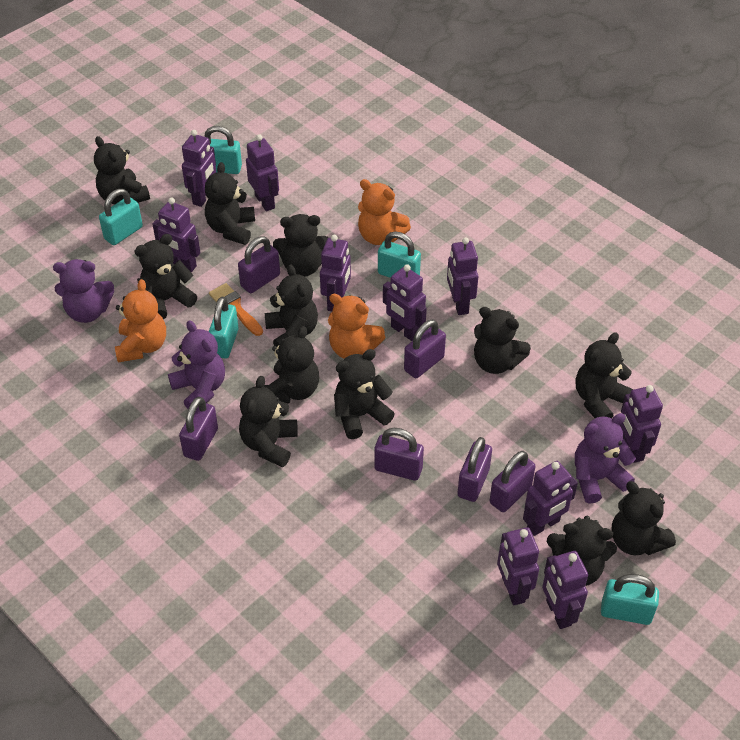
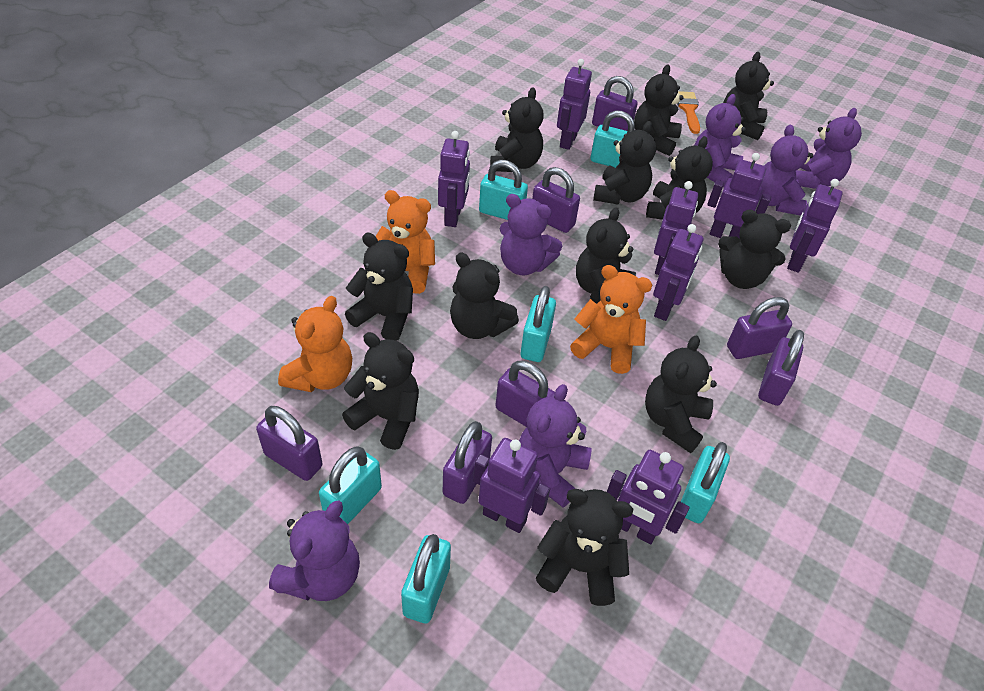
purple padlock: 6 -> 7
purple robot: 10 -> 8
purple teddy bear: 3 -> 6
turquoise padlock: 5 -> 6

